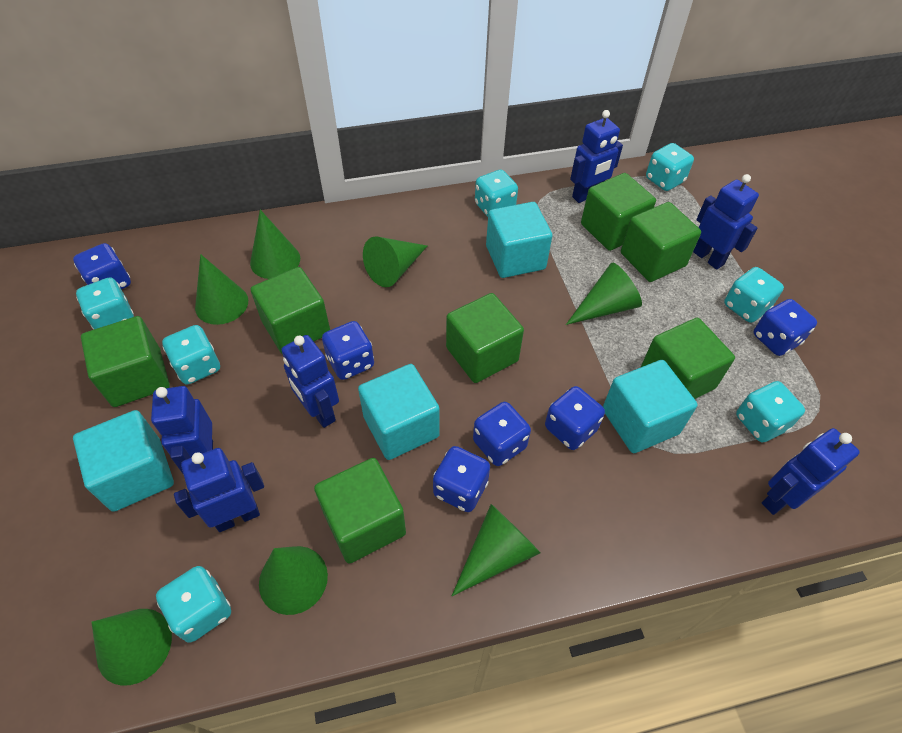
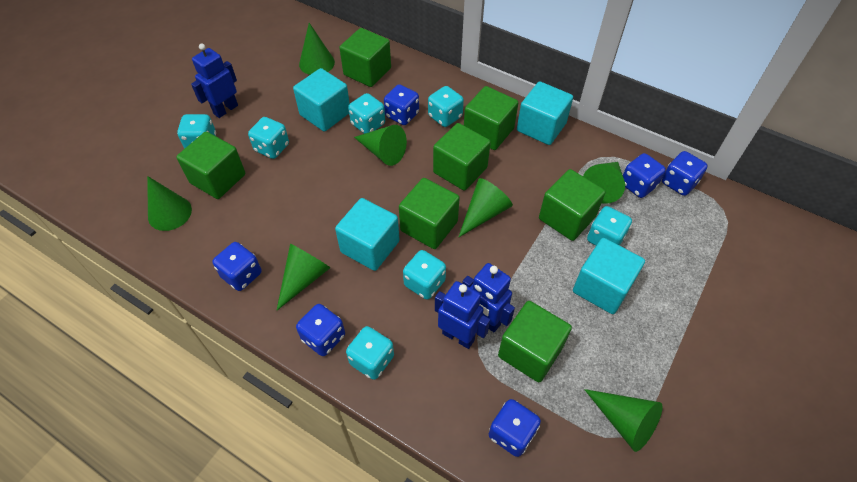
blue robot: 6 -> 3

